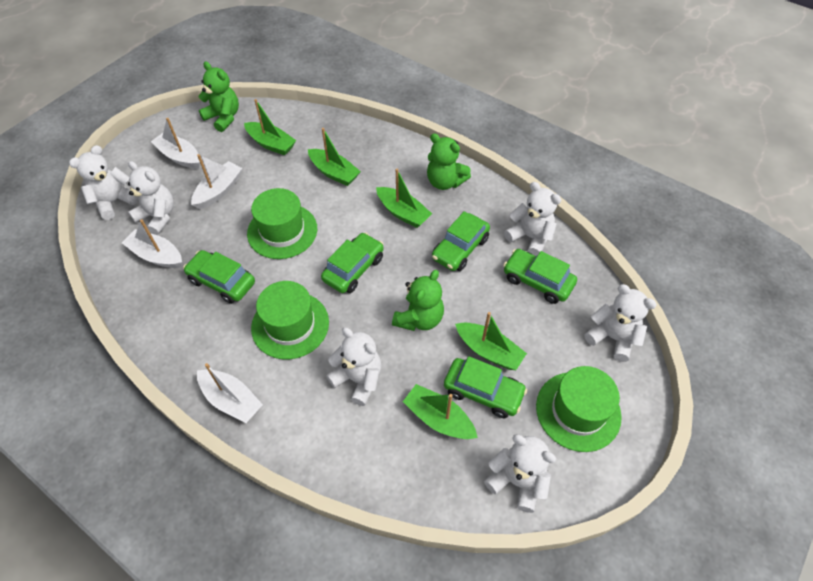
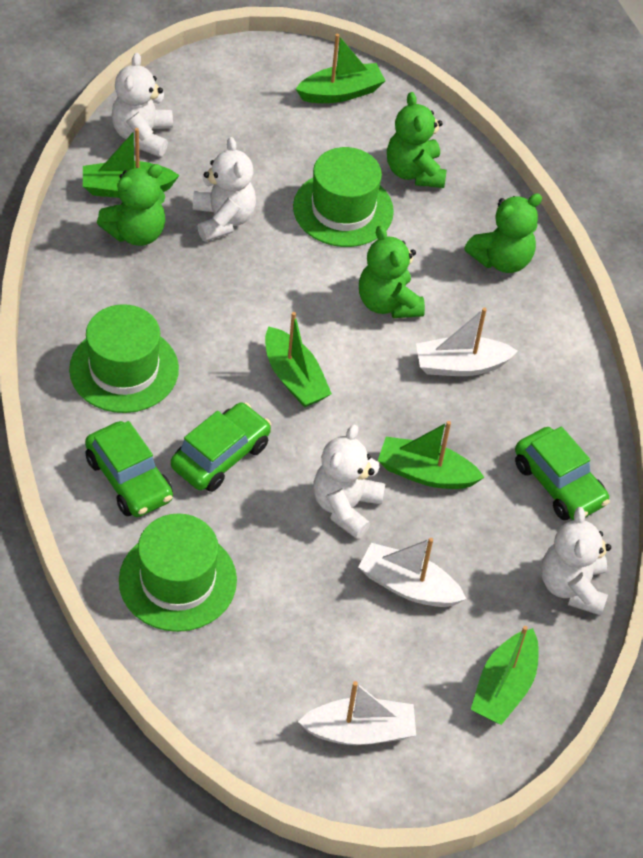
green car: 5 -> 3
green teddy bear: 3 -> 4
white boat: 4 -> 3
white teddy bear: 6 -> 4

